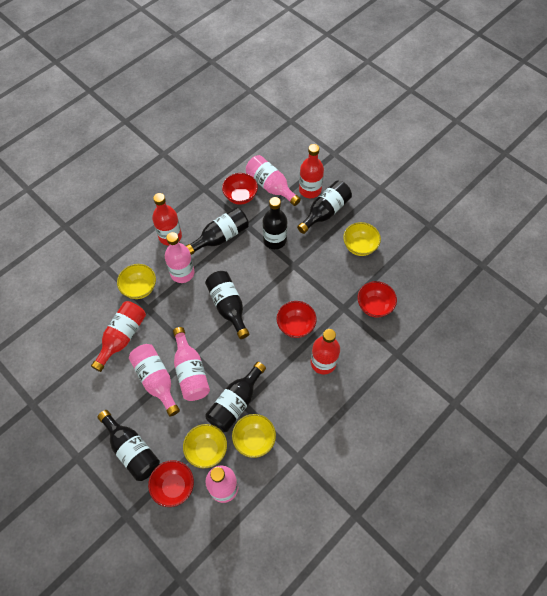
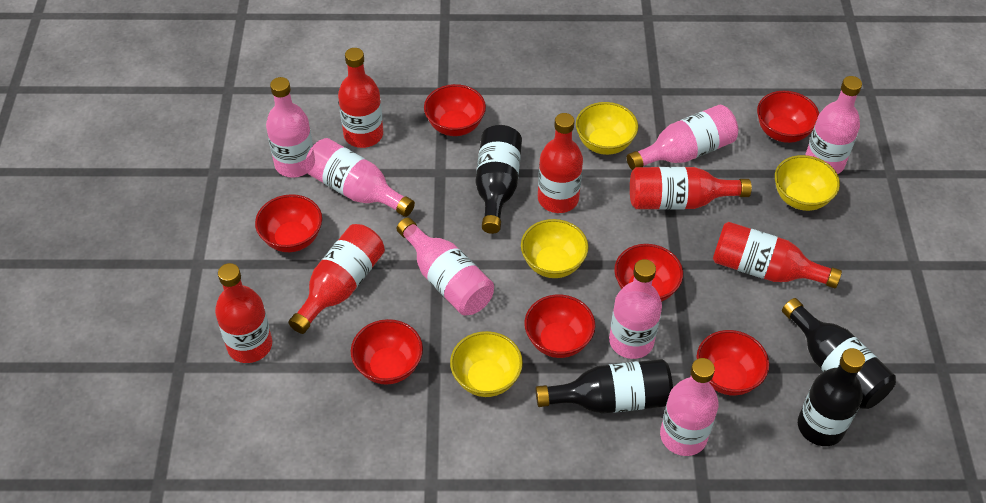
black bottle: 6 -> 4
pink bottle: 5 -> 7
red bottle: 4 -> 6
red bowl: 4 -> 7

